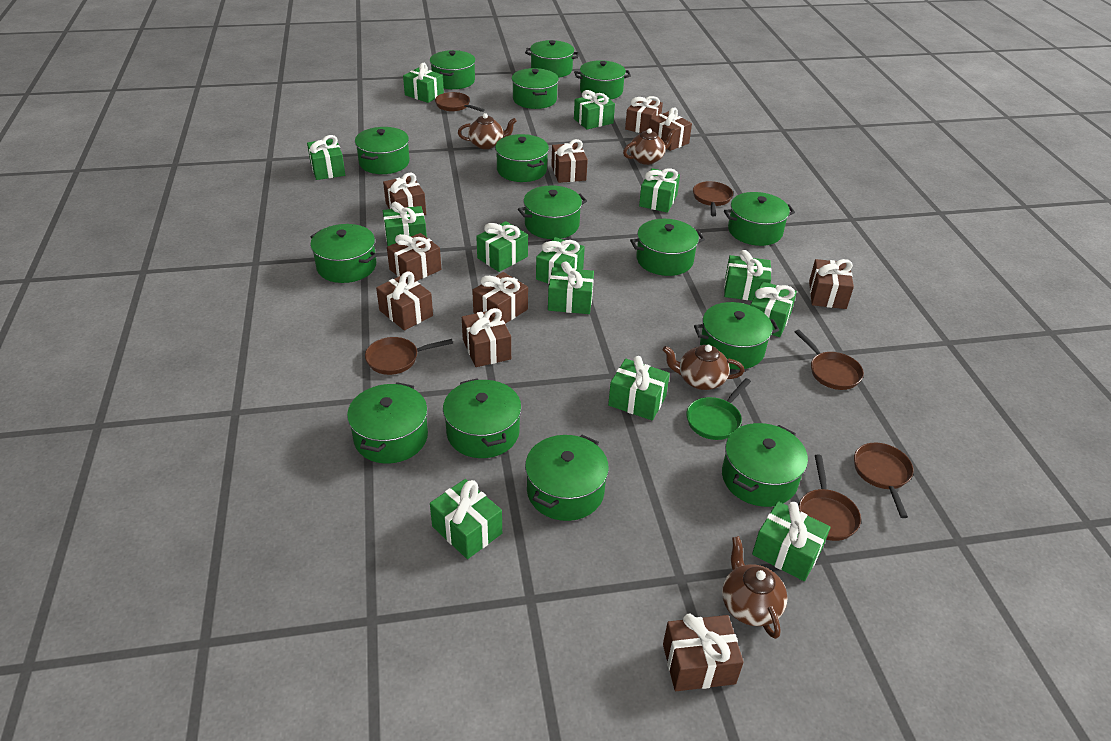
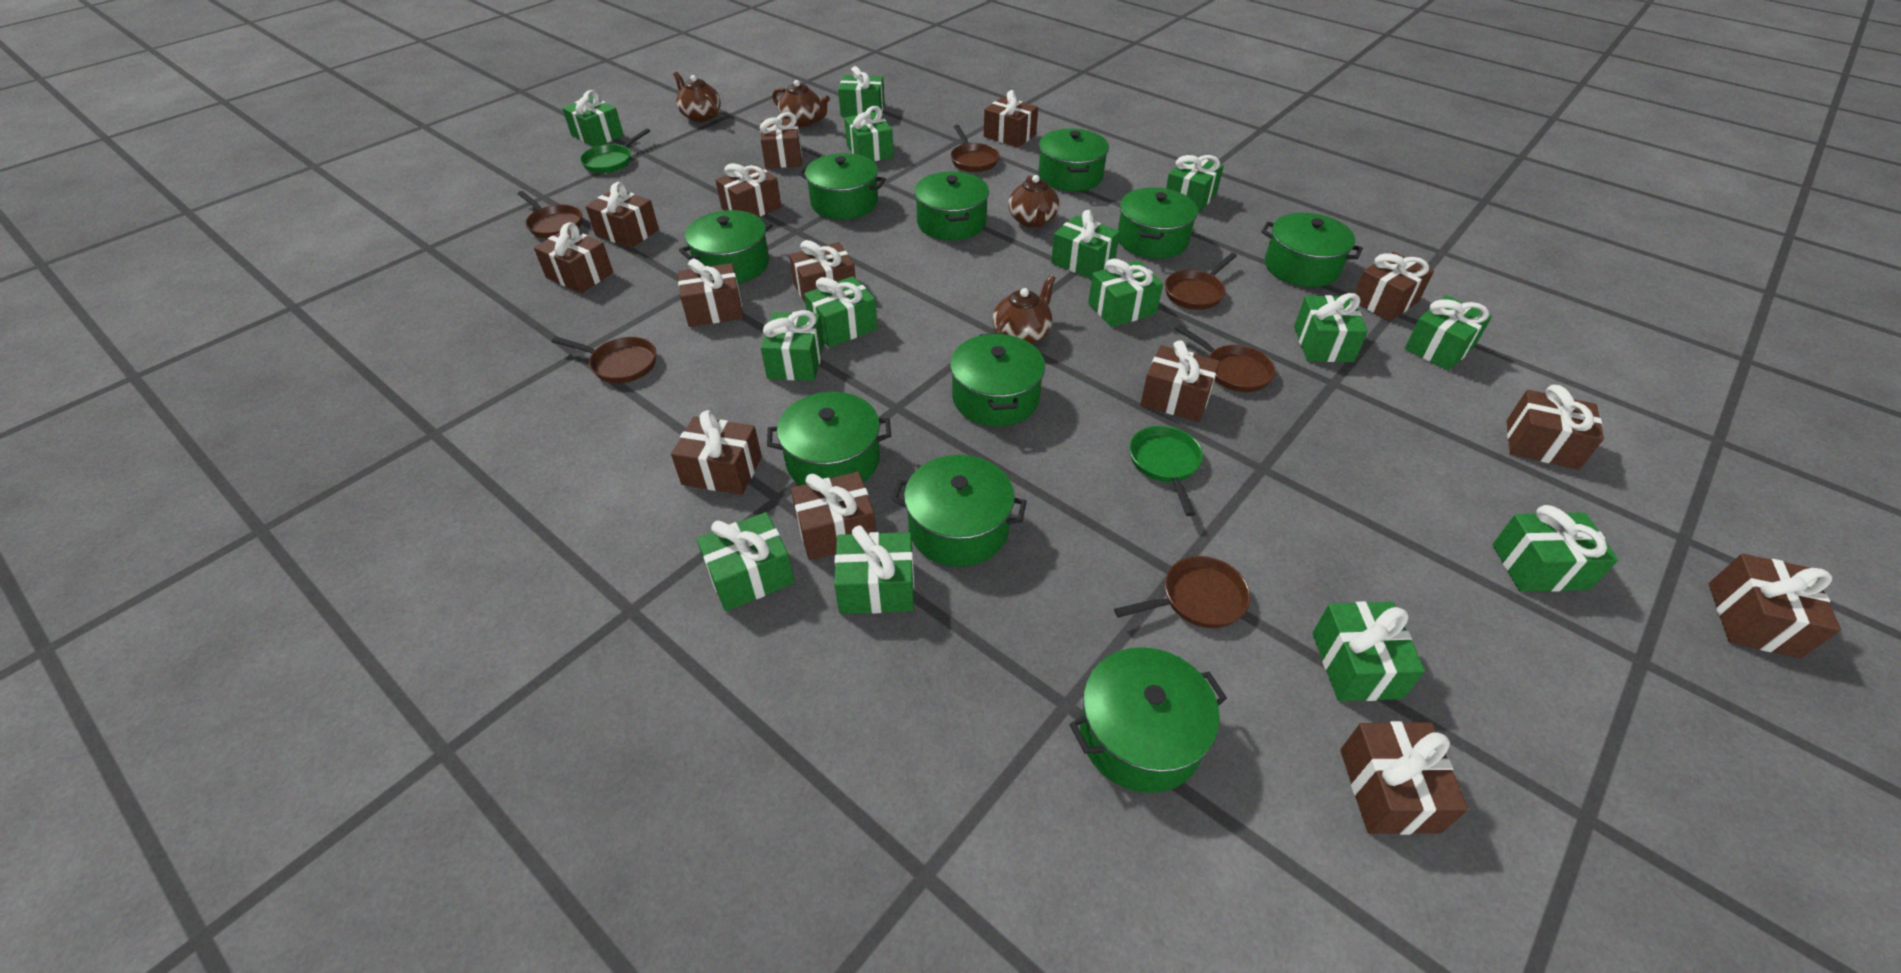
brown gift: 10 -> 14
green gift: 13 -> 14
green pan: 1 -> 2
green pot: 15 -> 10

